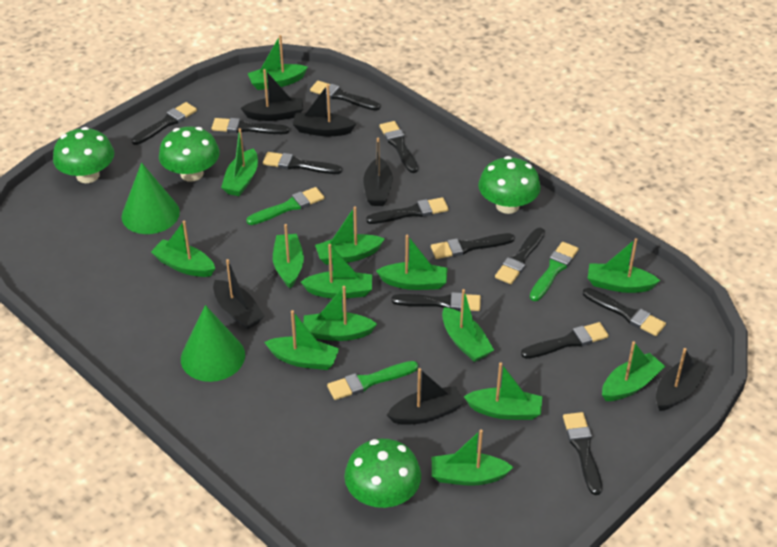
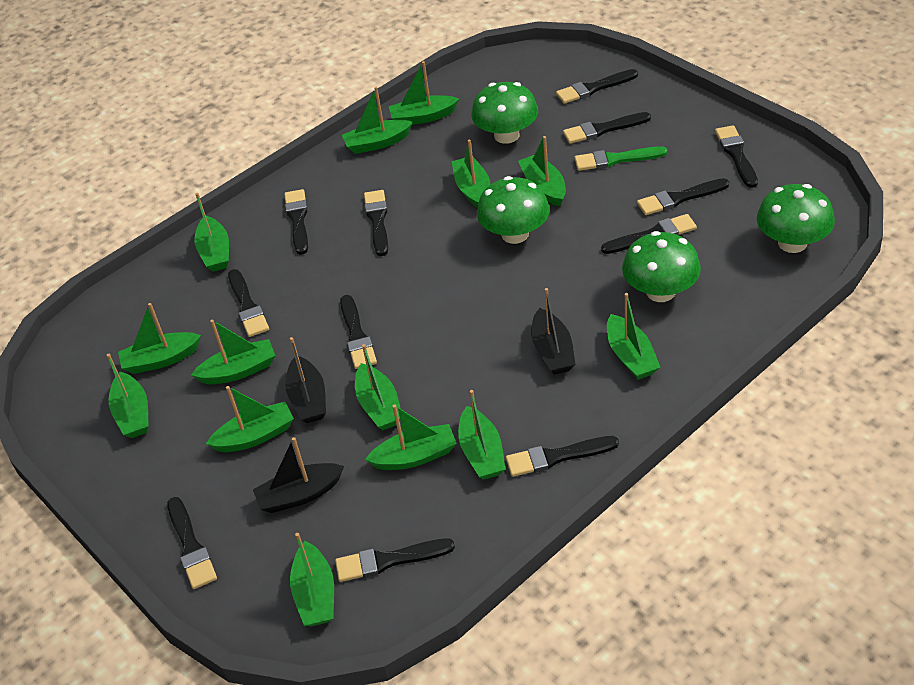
black boat: 6 -> 3
green brush: 3 -> 1
green cone: 2 -> 0

